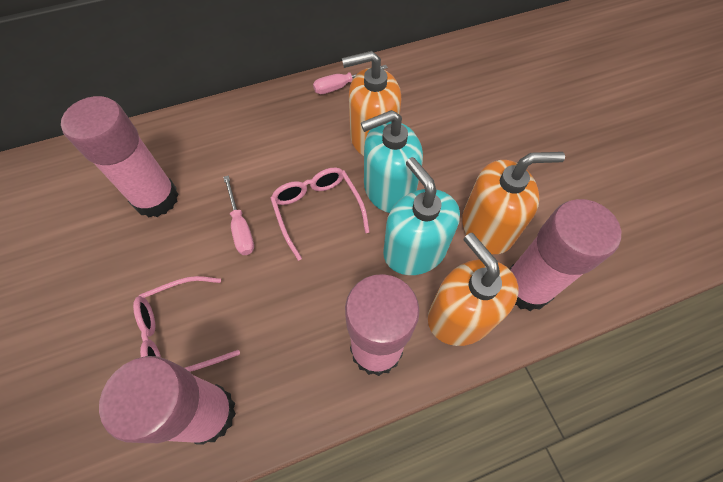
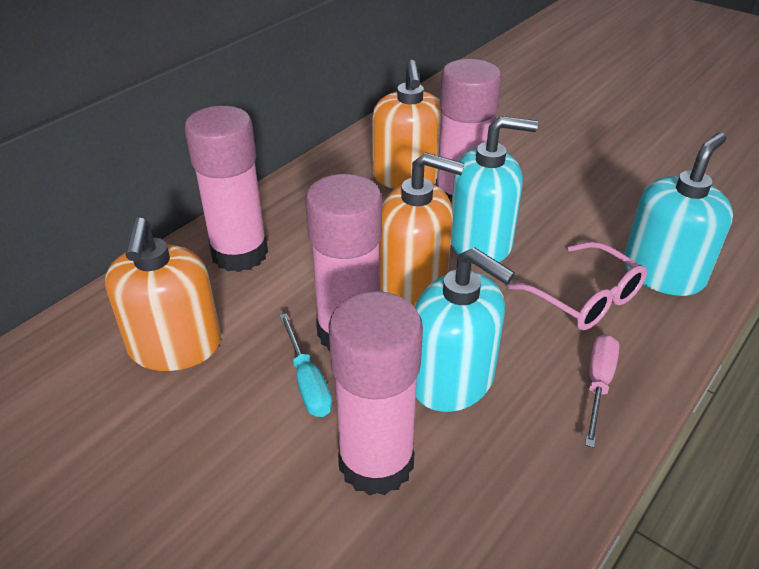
pink glasses: 2 -> 1
pink screwdriver: 2 -> 1
turquoise screwdriver: 0 -> 1
turquoise soap dispenser: 2 -> 3

